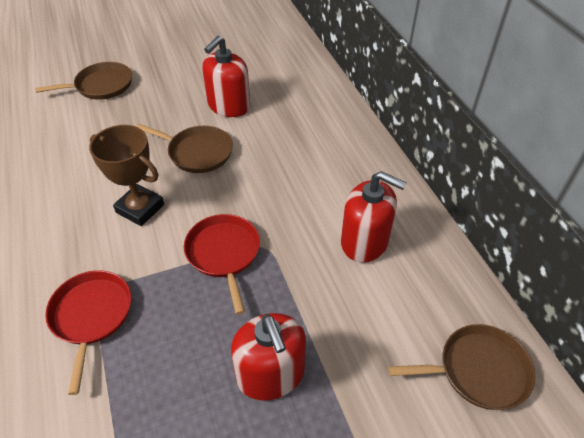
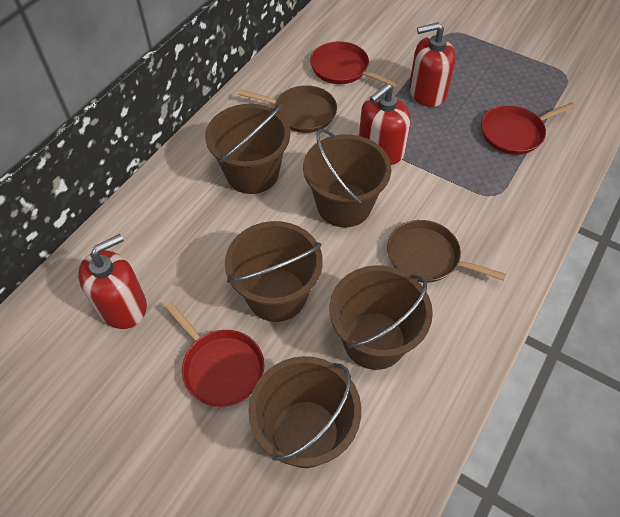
brown bucket: 0 -> 5
brown pan: 3 -> 2
brown trophy: 1 -> 0
red pan: 2 -> 3

